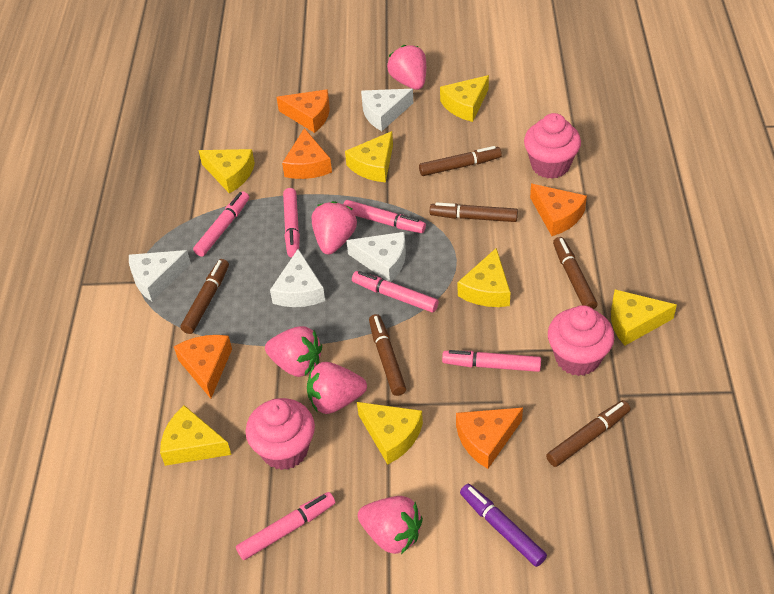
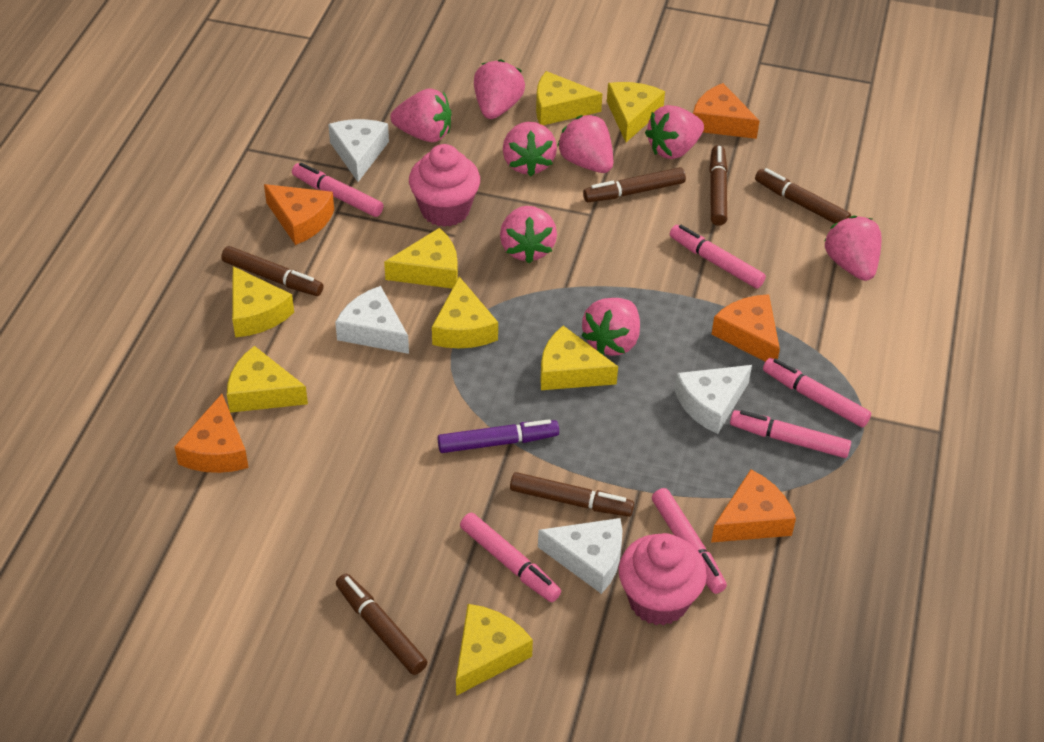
pink cupcake: 3 -> 2
pink strawberry: 5 -> 8
yellow cheese: 7 -> 8

